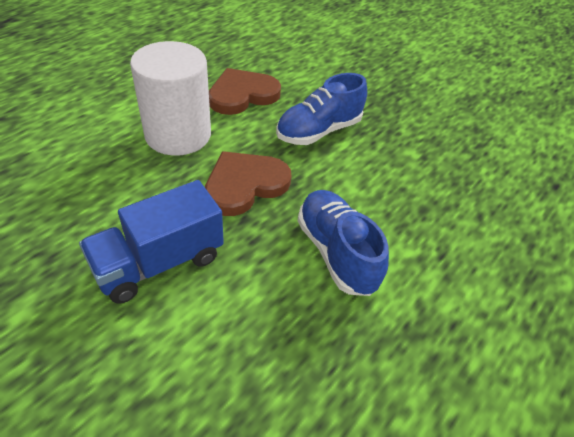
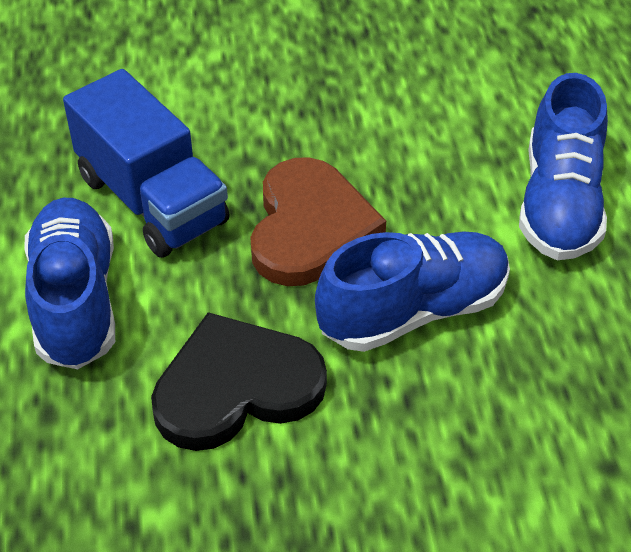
black heart: 0 -> 1
blue shoe: 2 -> 3
brown heart: 2 -> 1
white cylinder: 1 -> 0

